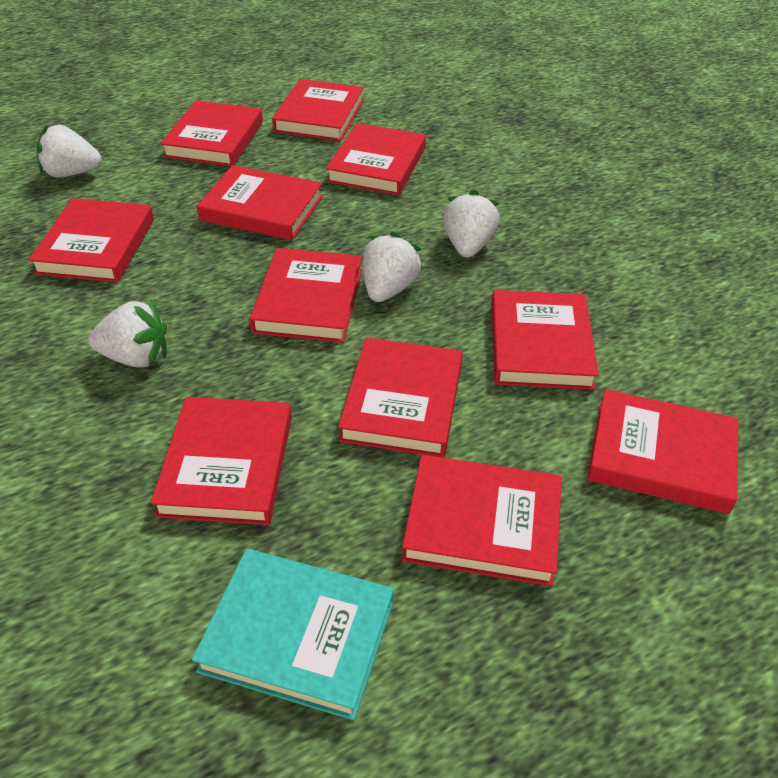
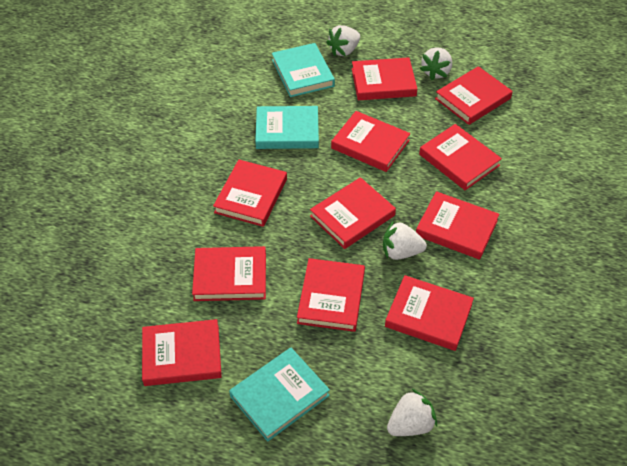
turquoise book: 1 -> 3

